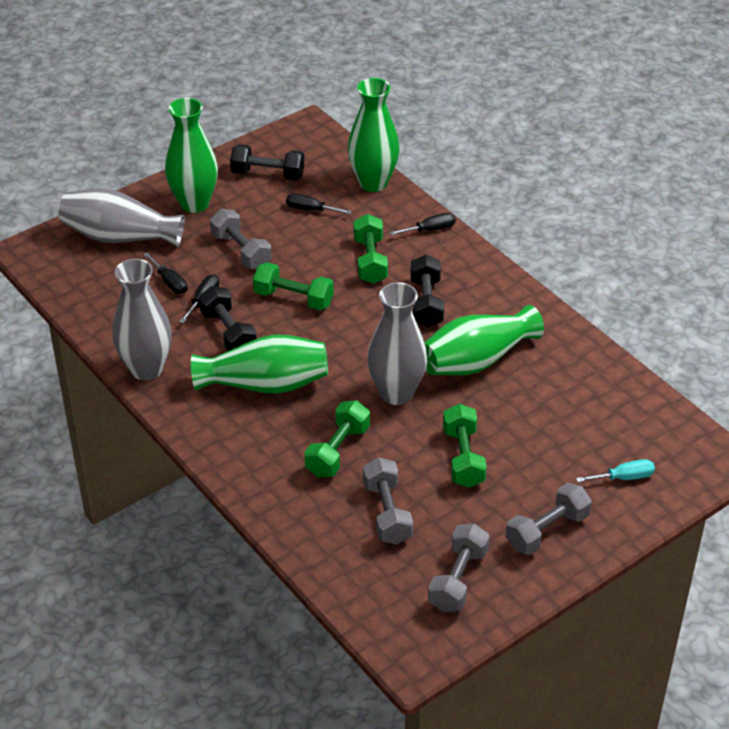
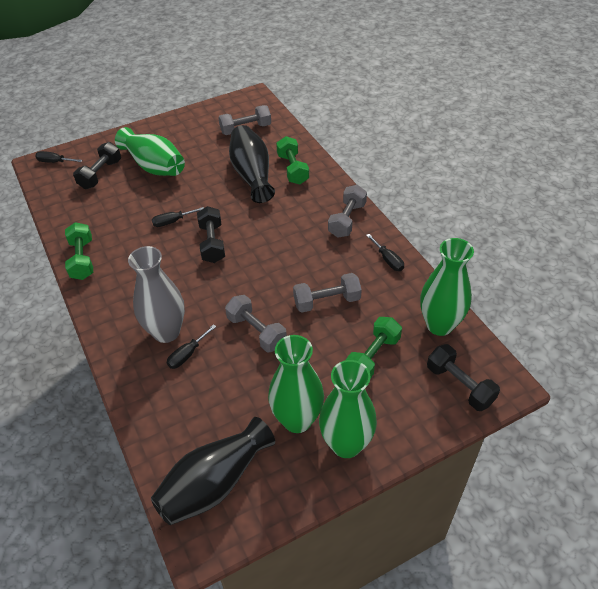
black vase: 0 -> 2
green dumbbell: 4 -> 3
grey vase: 3 -> 1
turquoise screwdriver: 1 -> 0

